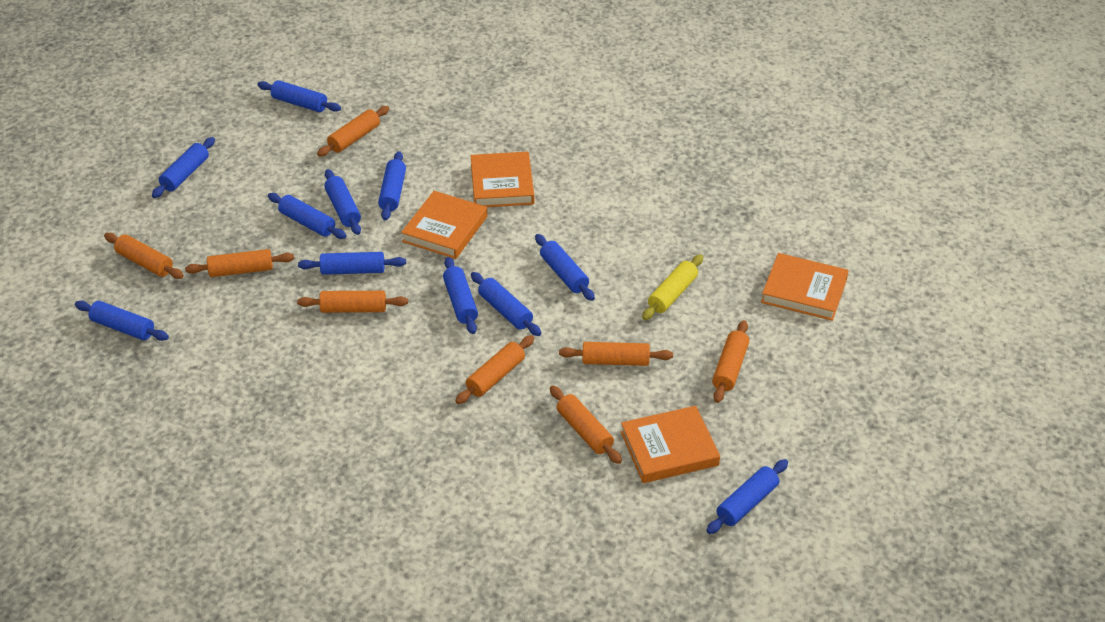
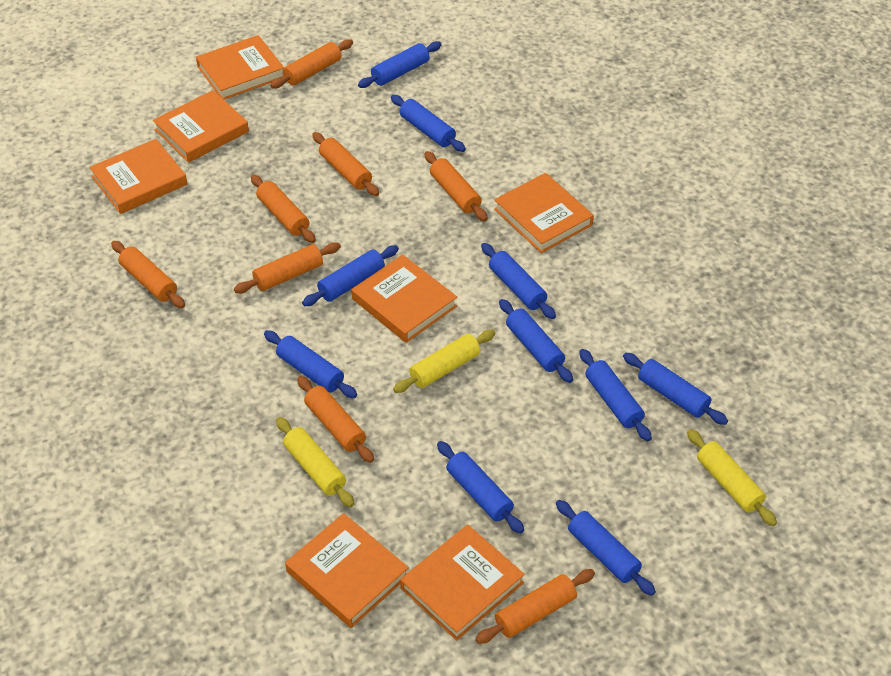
blue rolling pin: 11 -> 10
orange book: 4 -> 7
yellow rolling pin: 1 -> 3

